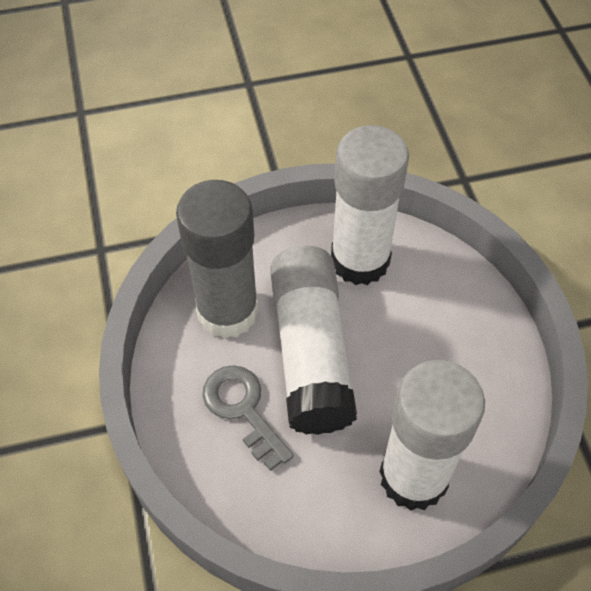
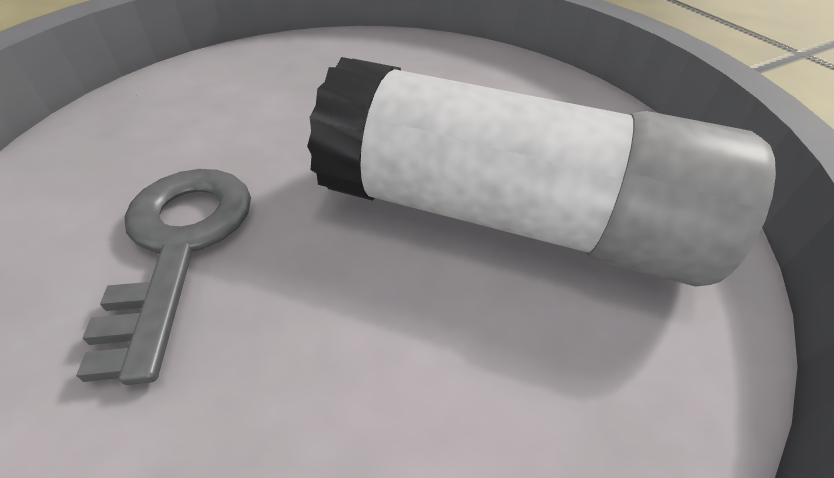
grey glue stick: 1 -> 0
white glue stick: 3 -> 1

